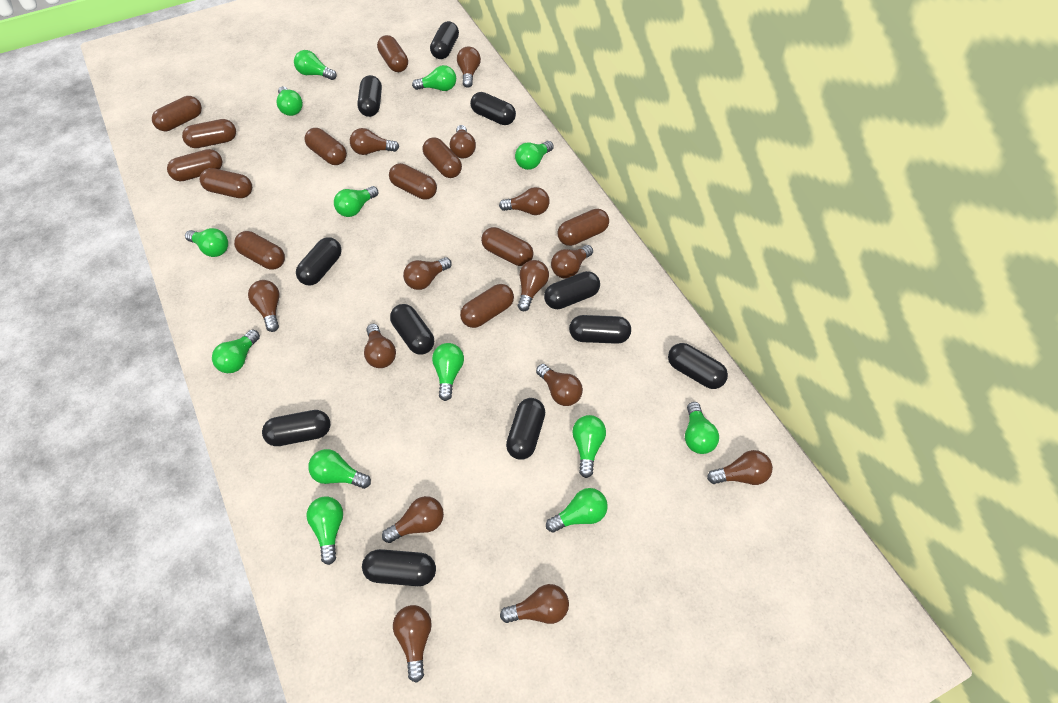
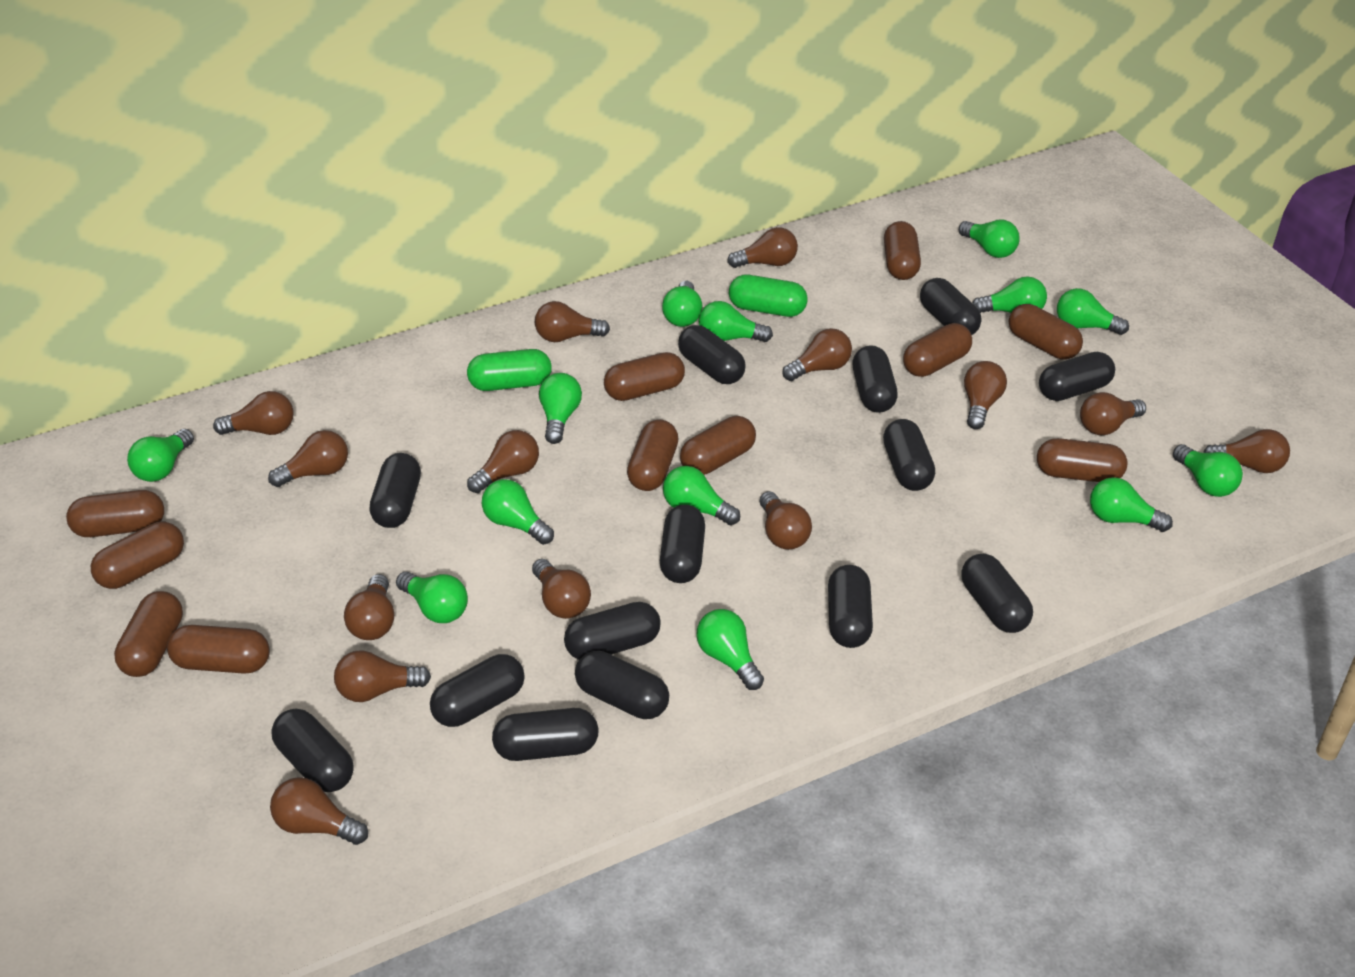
black capsule: 11 -> 14
brown capsule: 12 -> 11
green capsule: 0 -> 2

